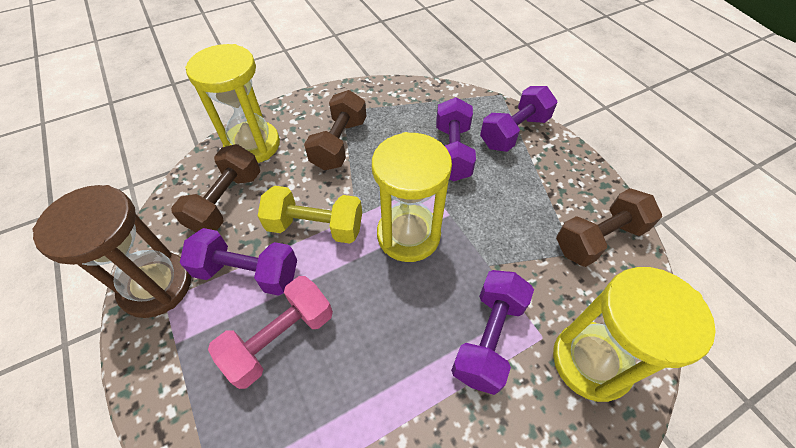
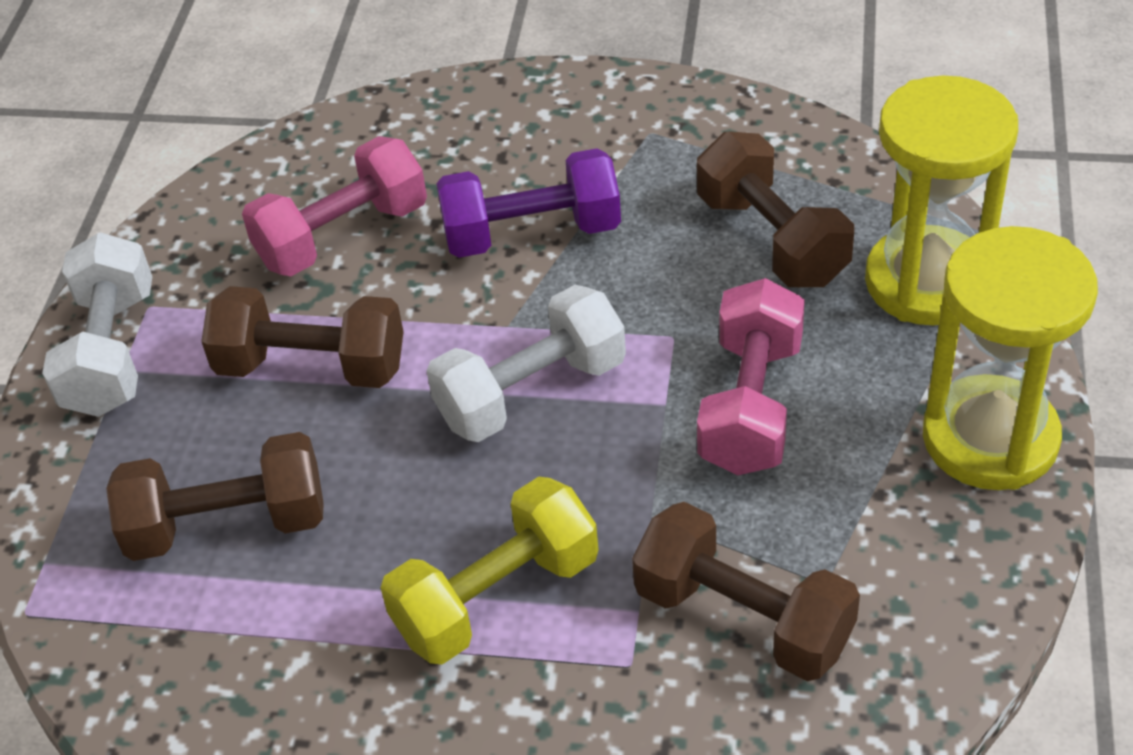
brown dumbbell: 3 -> 4
brown hourglass: 1 -> 0
pink dumbbell: 1 -> 2
purple dumbbell: 4 -> 1
white dumbbell: 0 -> 2
yellow hourglass: 3 -> 2

